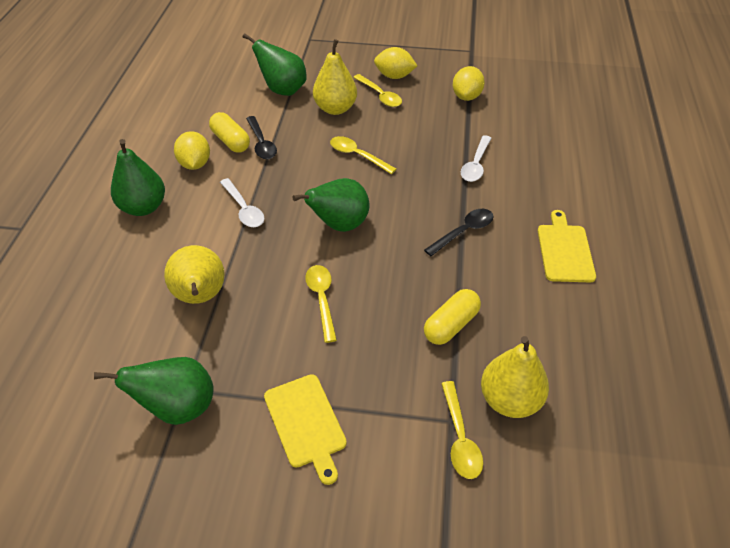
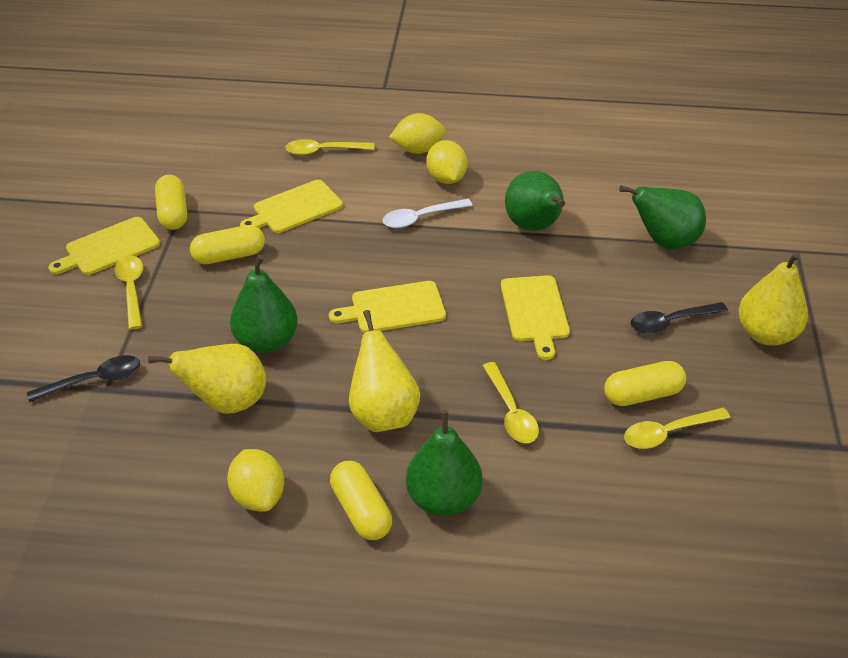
white spoon: 2 -> 1
yellow capsule: 2 -> 4
yellow cutting board: 2 -> 4

